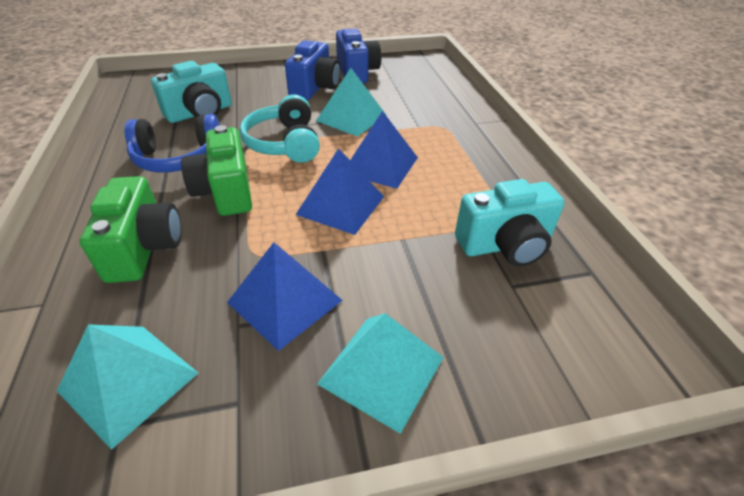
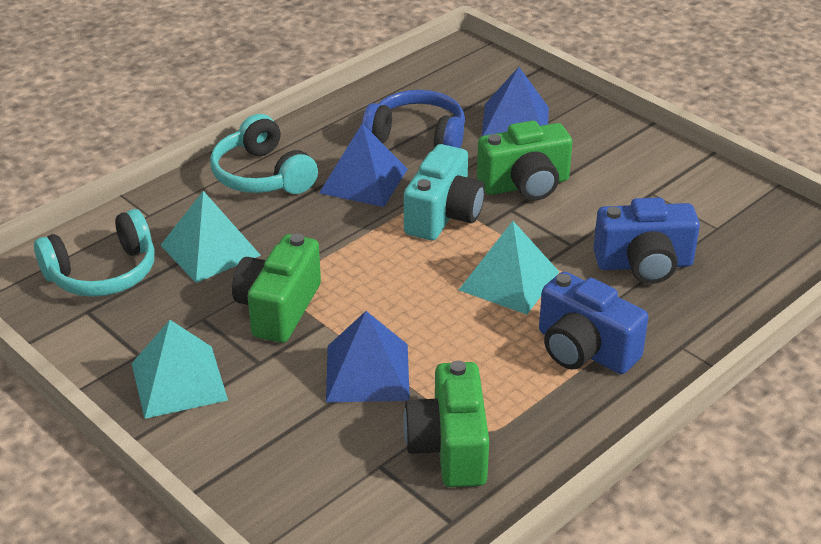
green camera: 2 -> 3
turquoise camera: 2 -> 1
turquoise headphones: 1 -> 2

